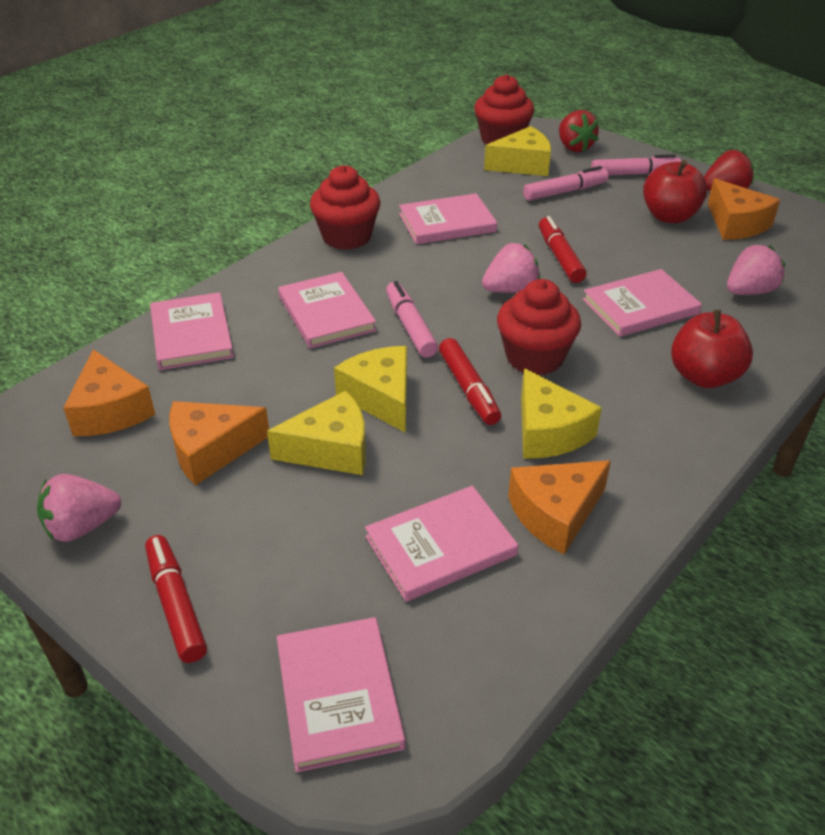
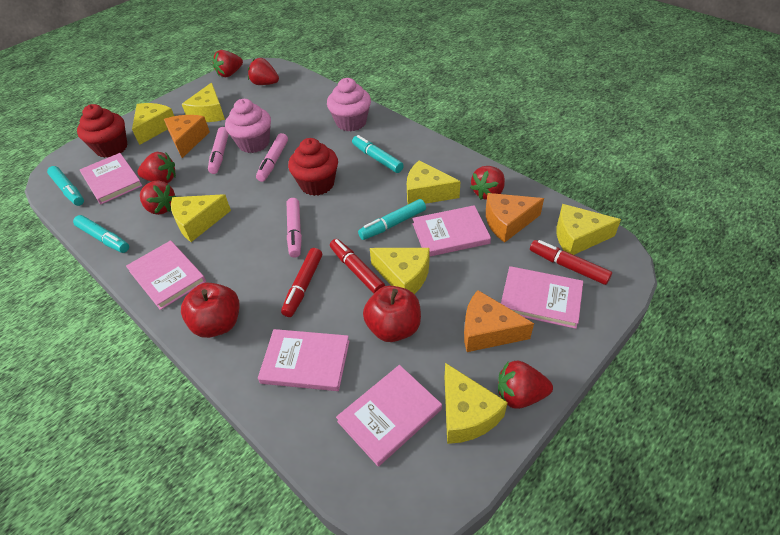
orange cheese: 4 -> 3
pink cupcake: 0 -> 2
pink strawberry: 3 -> 0
red cupcake: 3 -> 2
red strawberry: 2 -> 6
turquoise marker: 0 -> 4
yellow cheese: 4 -> 7

